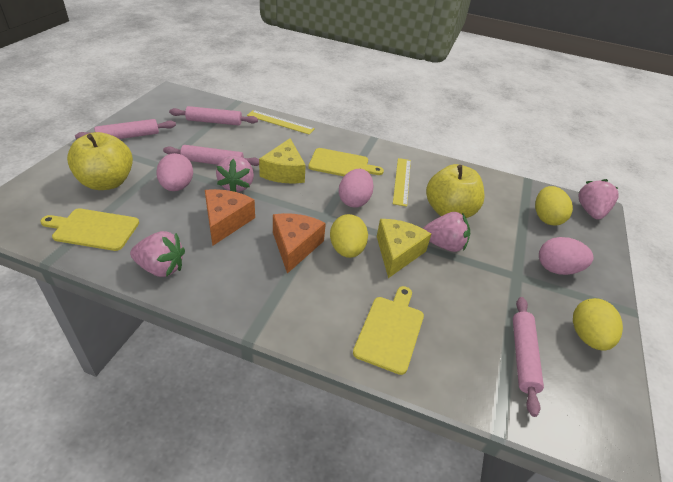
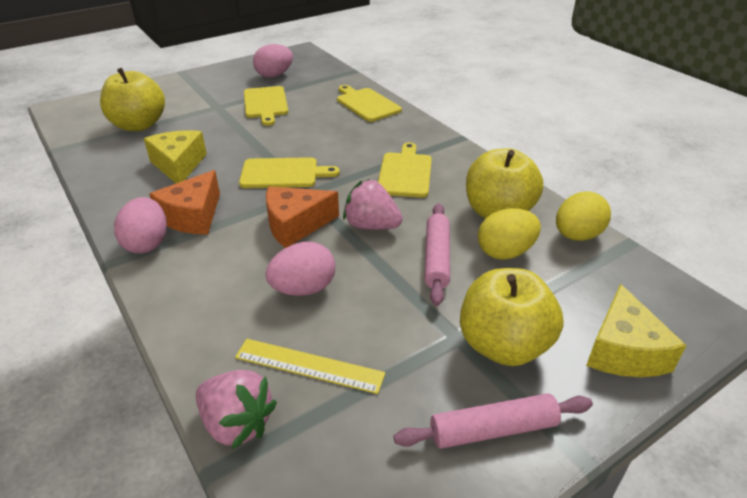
pink rolling pin: 4 -> 2
pink strawberry: 4 -> 2
yellow apple: 2 -> 3
yellow cutting board: 3 -> 4
yellow egg: 3 -> 2
yellow ruler: 2 -> 1

